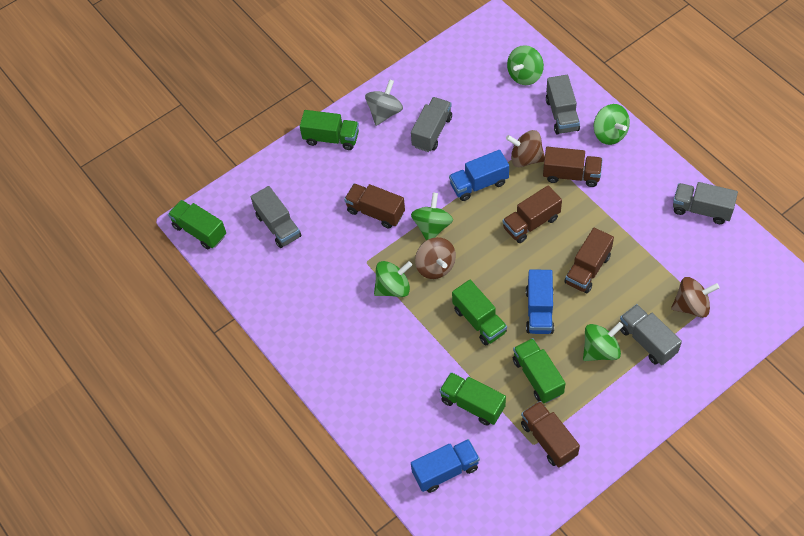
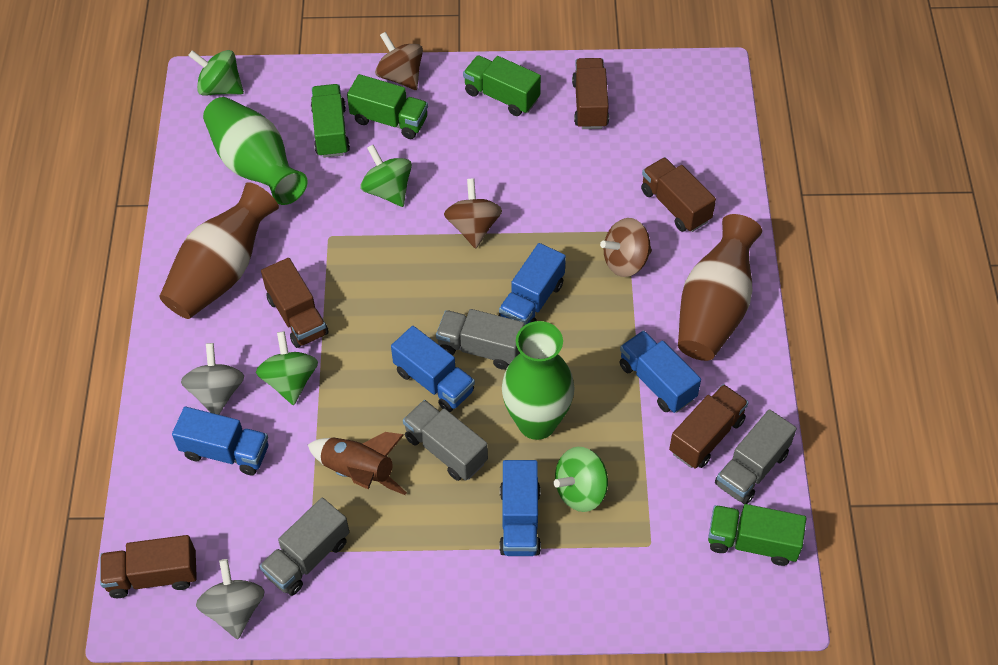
blue truck: 3 -> 5
brown rocket: 0 -> 1
brown vase: 0 -> 2
green spinning top: 5 -> 4
green truck: 5 -> 4
green vase: 0 -> 2
grey spinning top: 1 -> 2
grey truck: 5 -> 4

